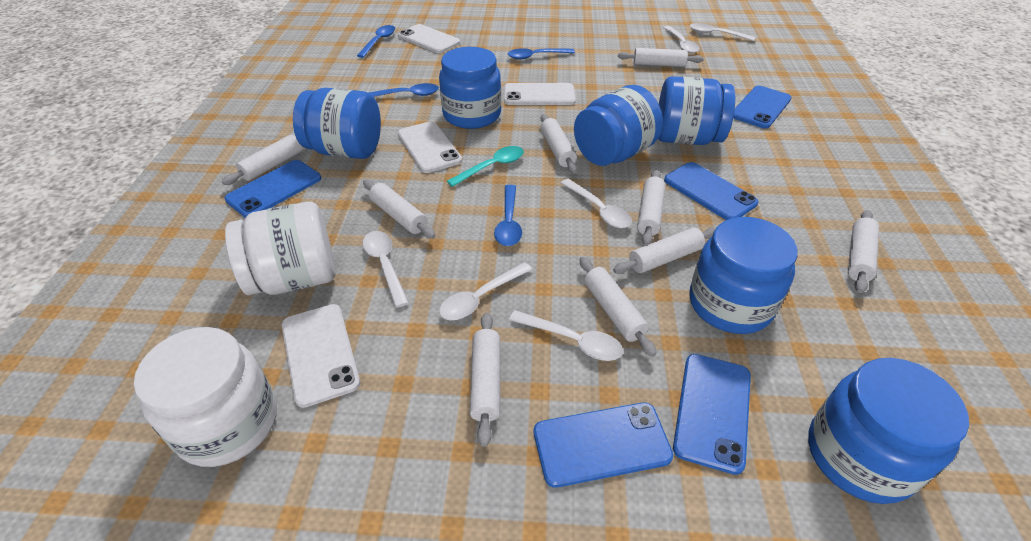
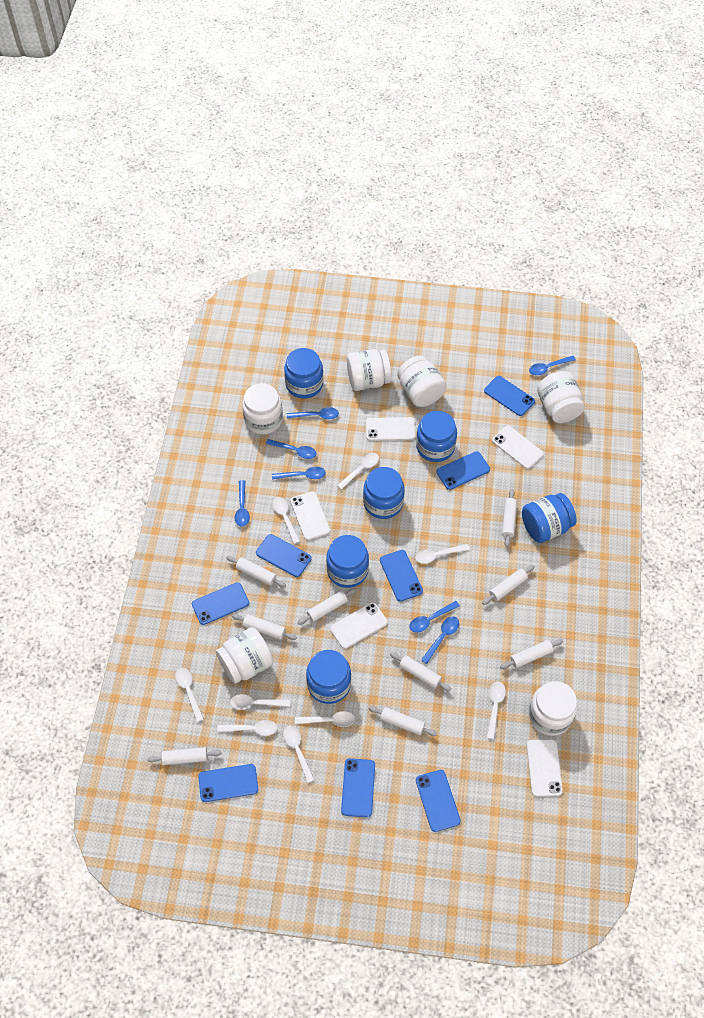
blue phone: 5 -> 8
blue spoon: 4 -> 7
turquoise spoon: 1 -> 0
white jar: 2 -> 6
white phone: 4 -> 5
white spoon: 6 -> 9

